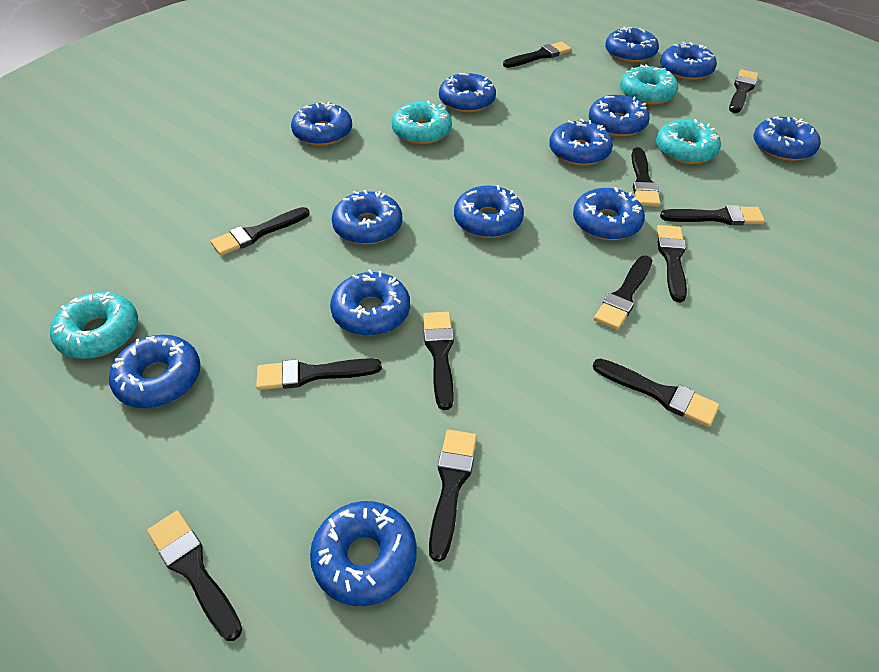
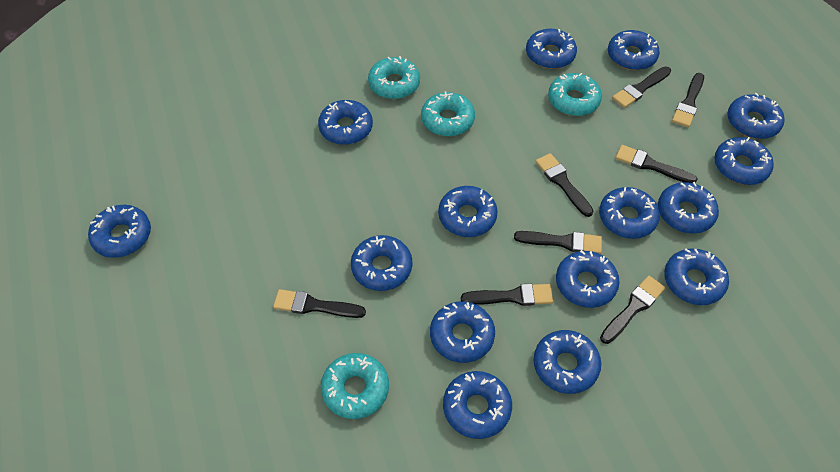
black brush: 12 -> 8
blue donut: 13 -> 15

